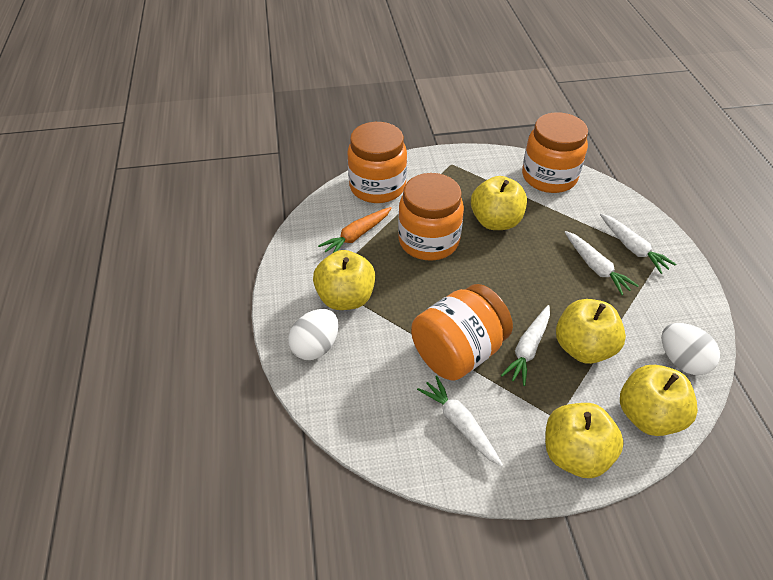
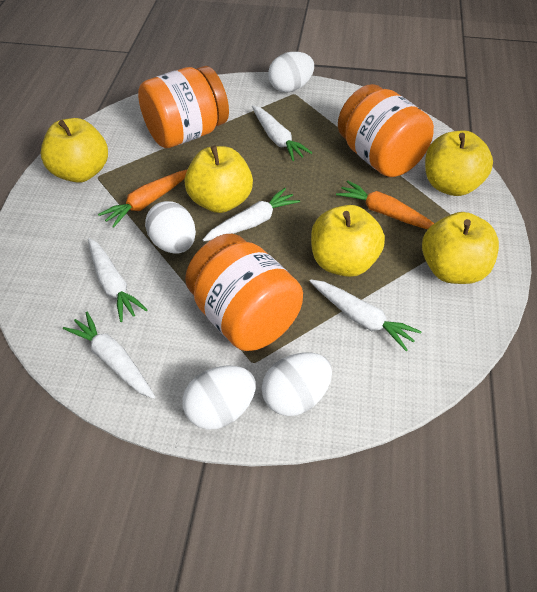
orange carrot: 1 -> 2
orange jar: 4 -> 3
white carrot: 4 -> 5
white egg: 2 -> 4

